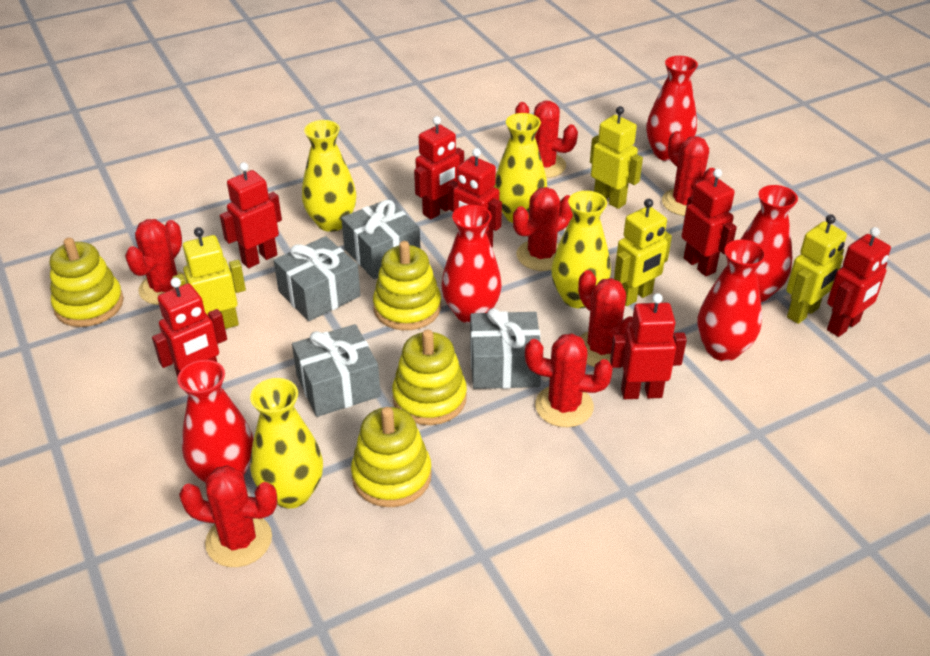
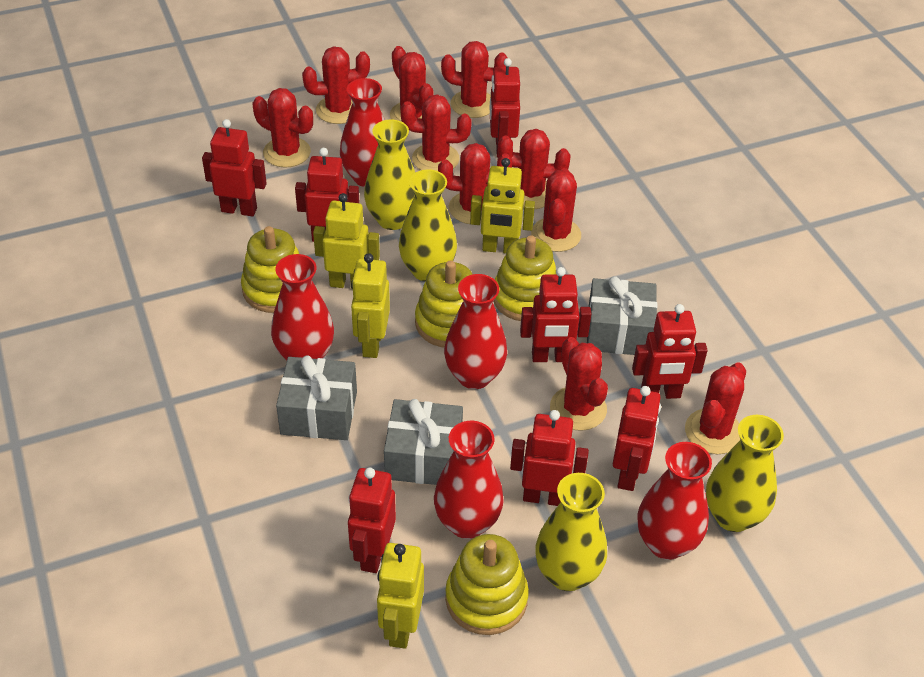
grey gift: 4 -> 3
red cactus: 7 -> 10
red robot: 7 -> 8

